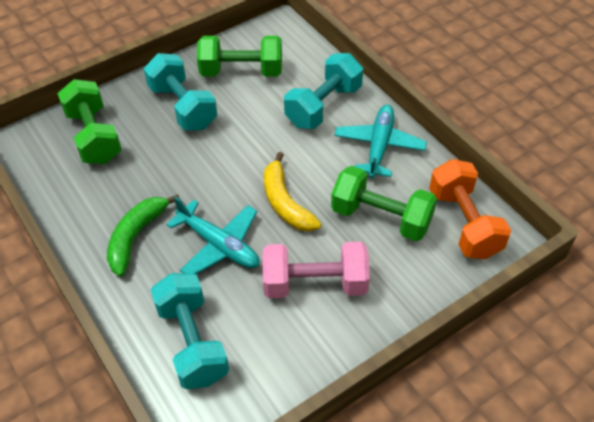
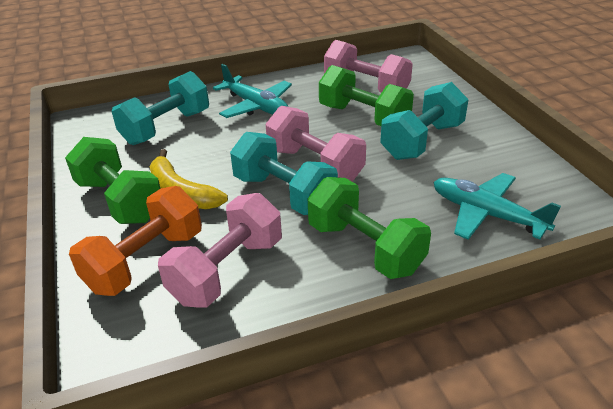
green banana: 1 -> 0
pink dumbbell: 1 -> 3

